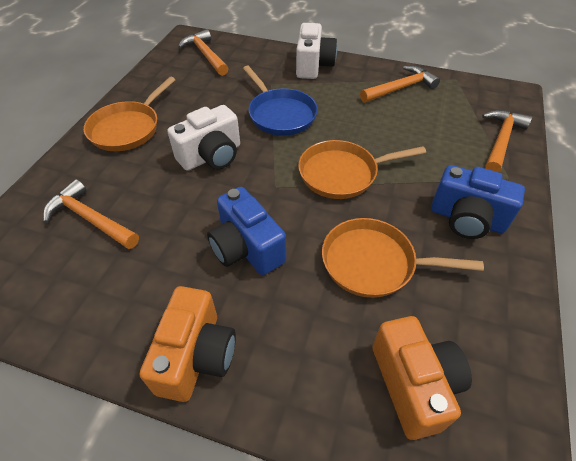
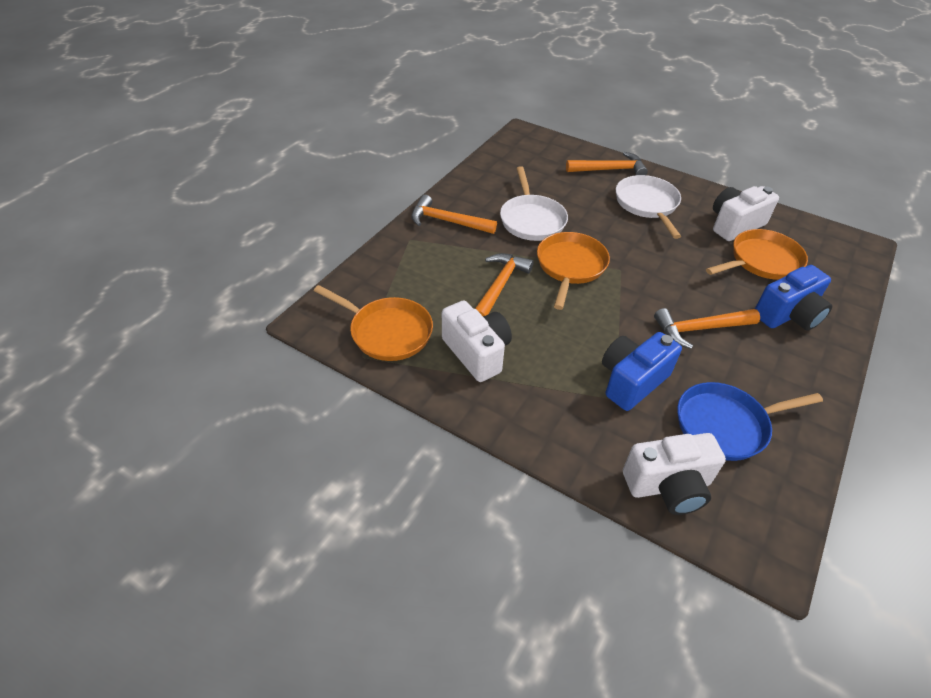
orange camera: 2 -> 0
white camera: 2 -> 3
white pan: 0 -> 2

